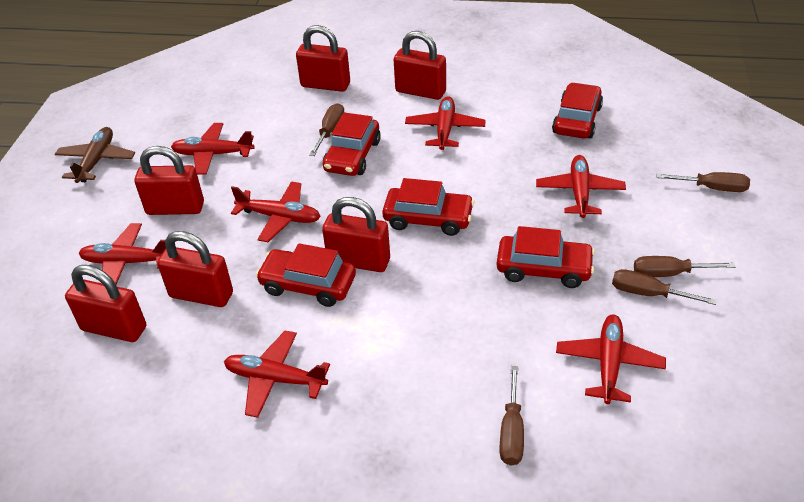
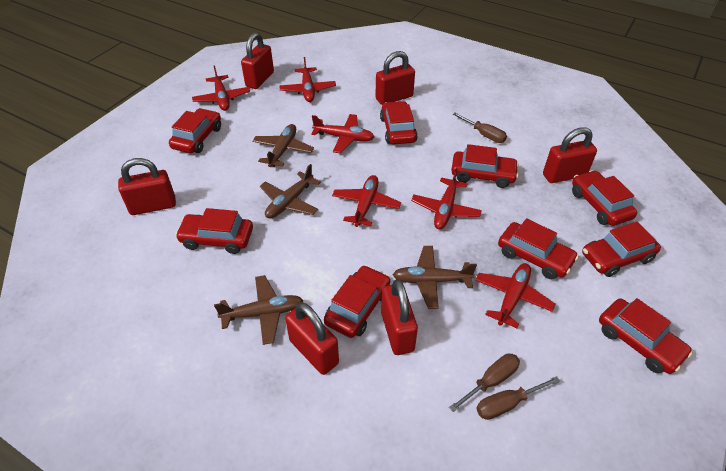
brown plane: 1 -> 4
brown screwdriver: 5 -> 3
red car: 5 -> 9
red plane: 7 -> 6

